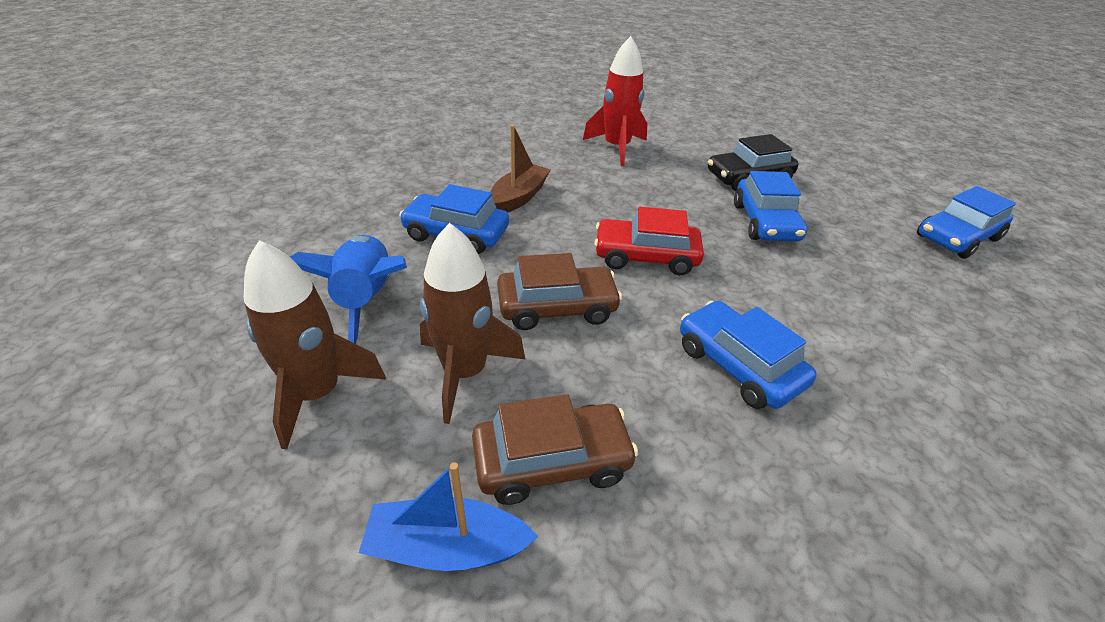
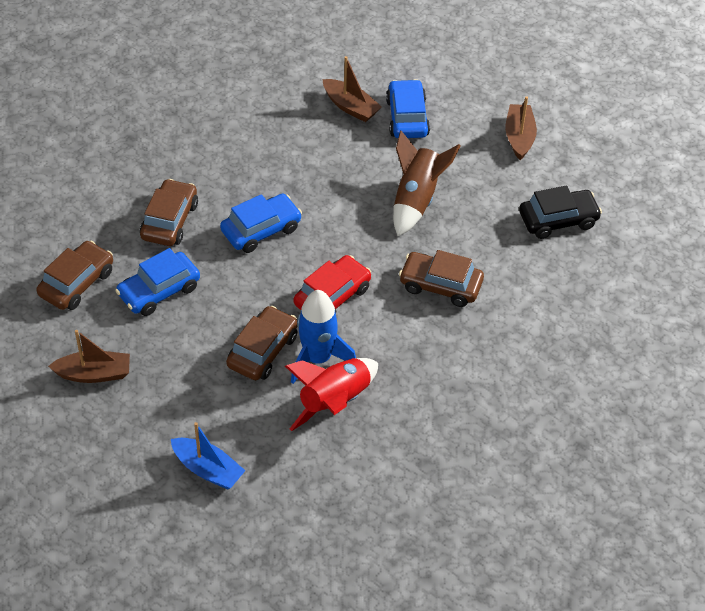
blue car: 4 -> 3
brown boat: 1 -> 3
brown car: 2 -> 4
brown rocket: 2 -> 1

